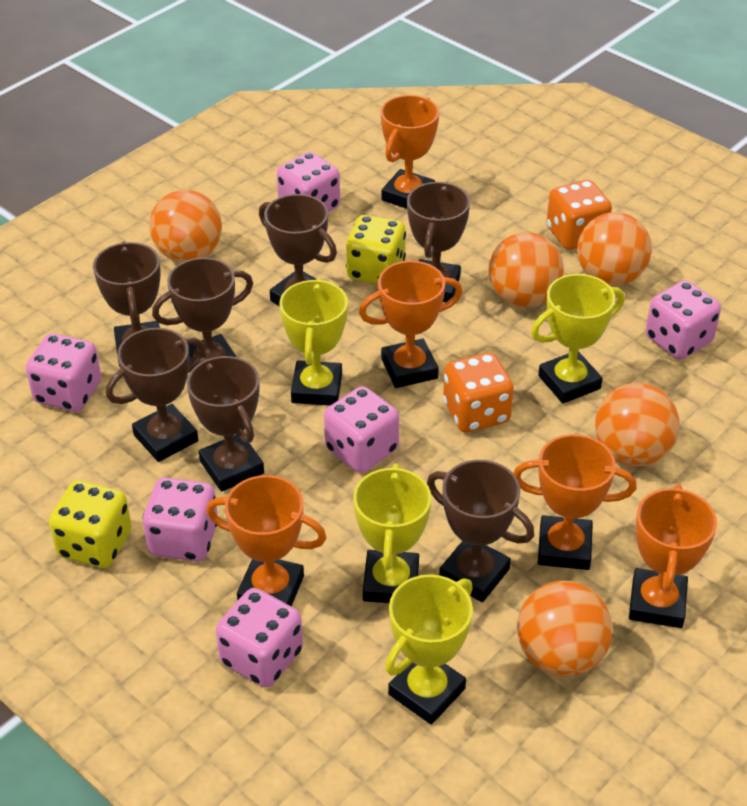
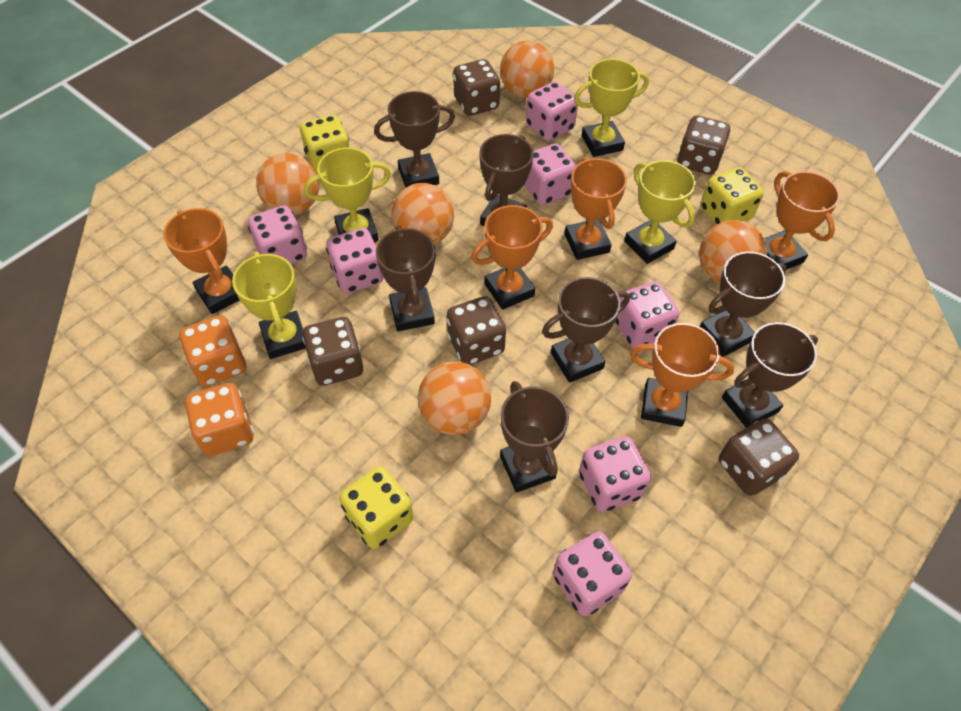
brown dice: 0 -> 5
pink dice: 6 -> 7
yellow dice: 2 -> 3

